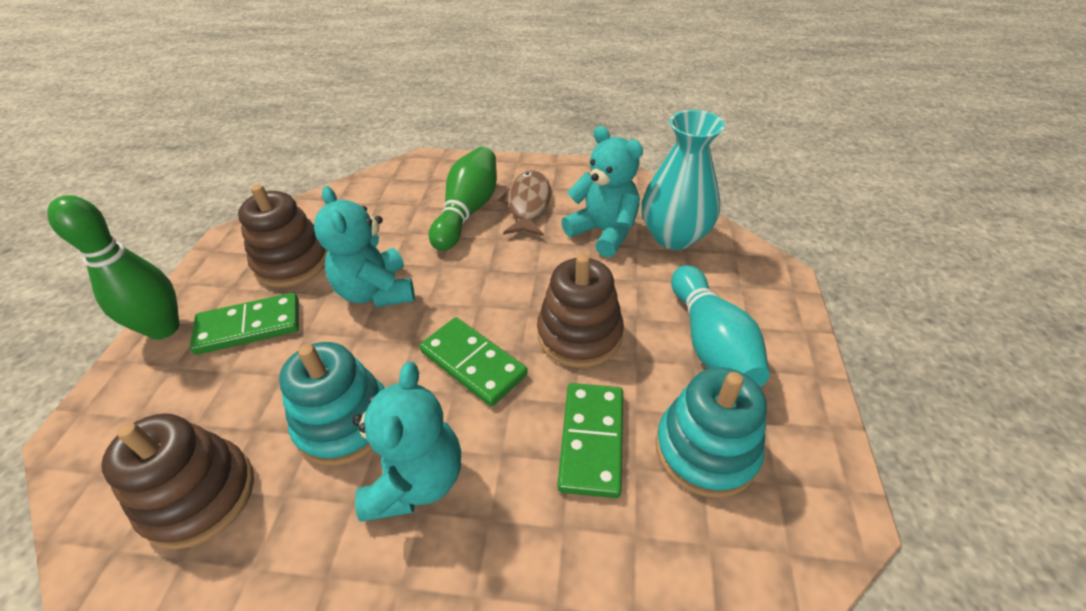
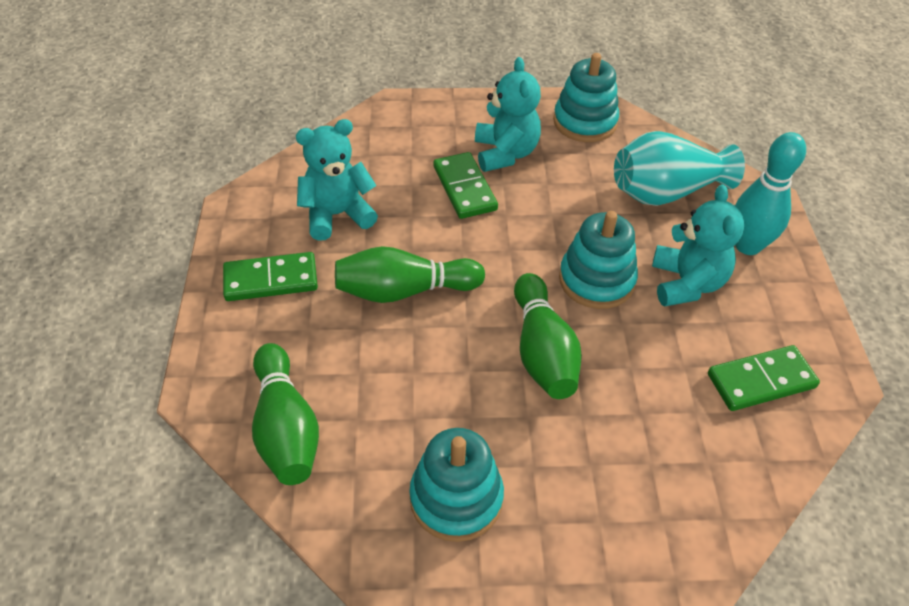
brown fish: 1 -> 0
brown stacking toy: 3 -> 0
green bowling pin: 2 -> 3
turquoise stacking toy: 2 -> 3

